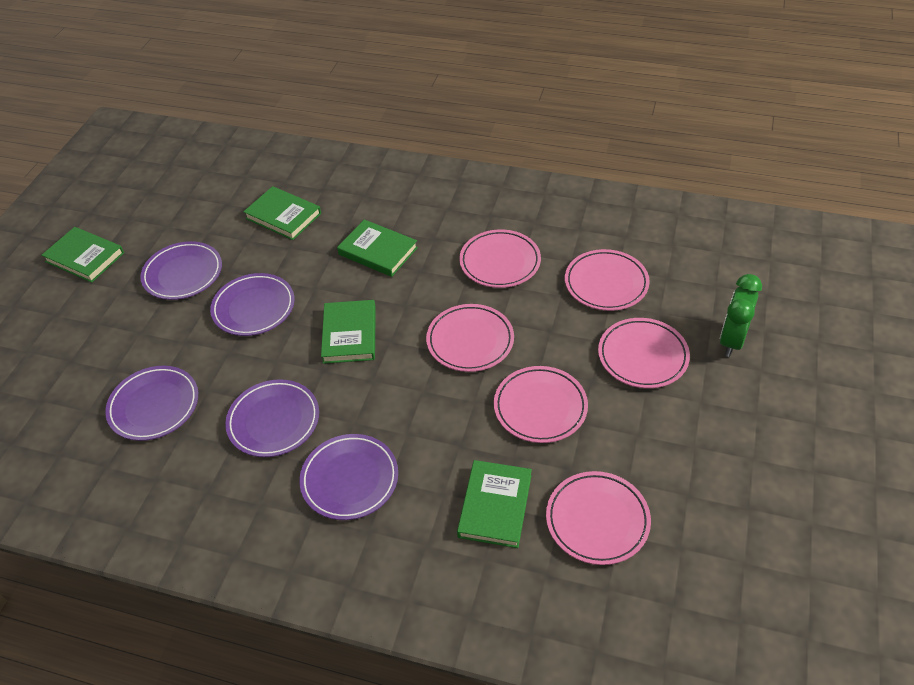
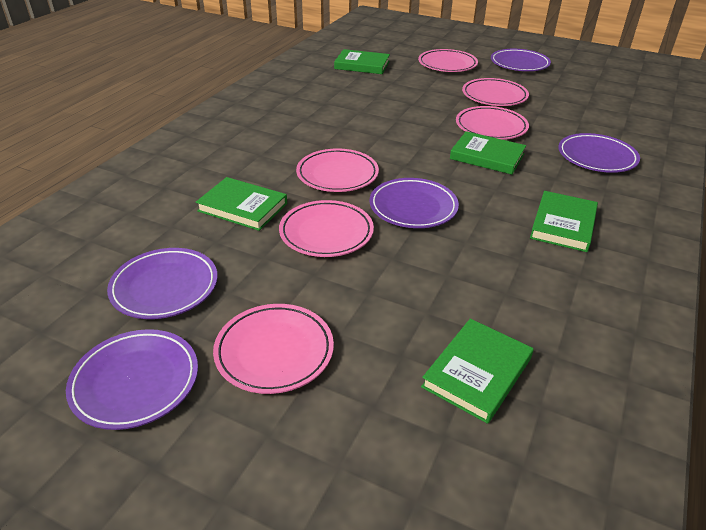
green clock: 1 -> 0

